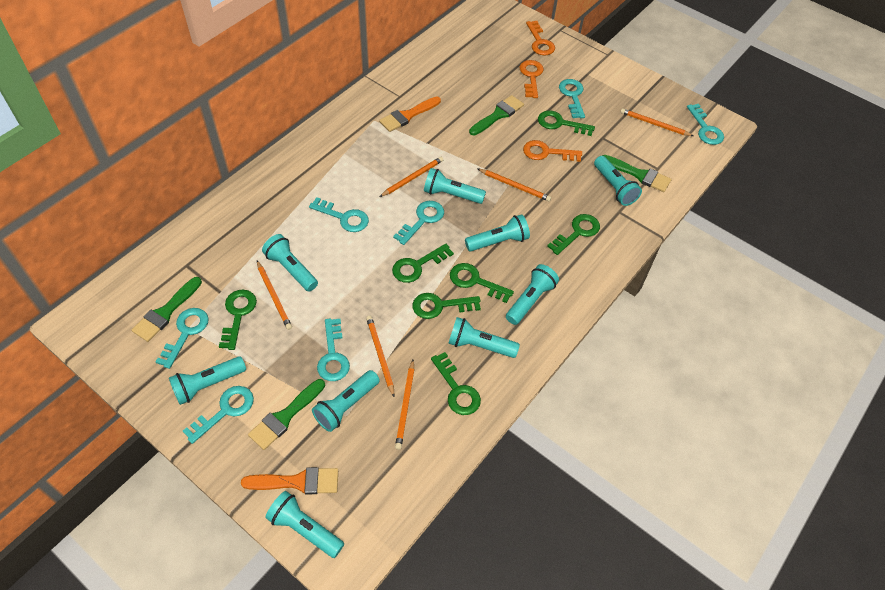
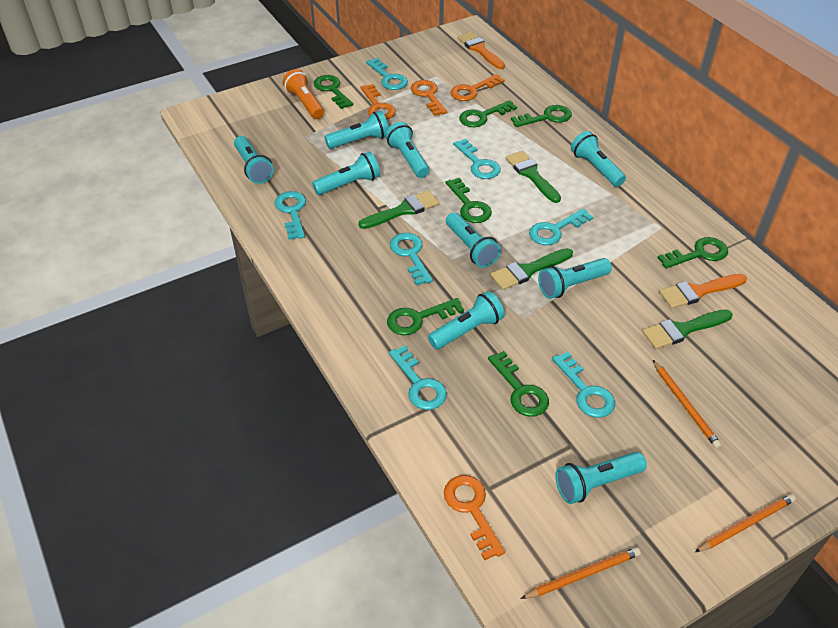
orange flashlight: 0 -> 1
orange key: 3 -> 4
orange pencil: 6 -> 3

